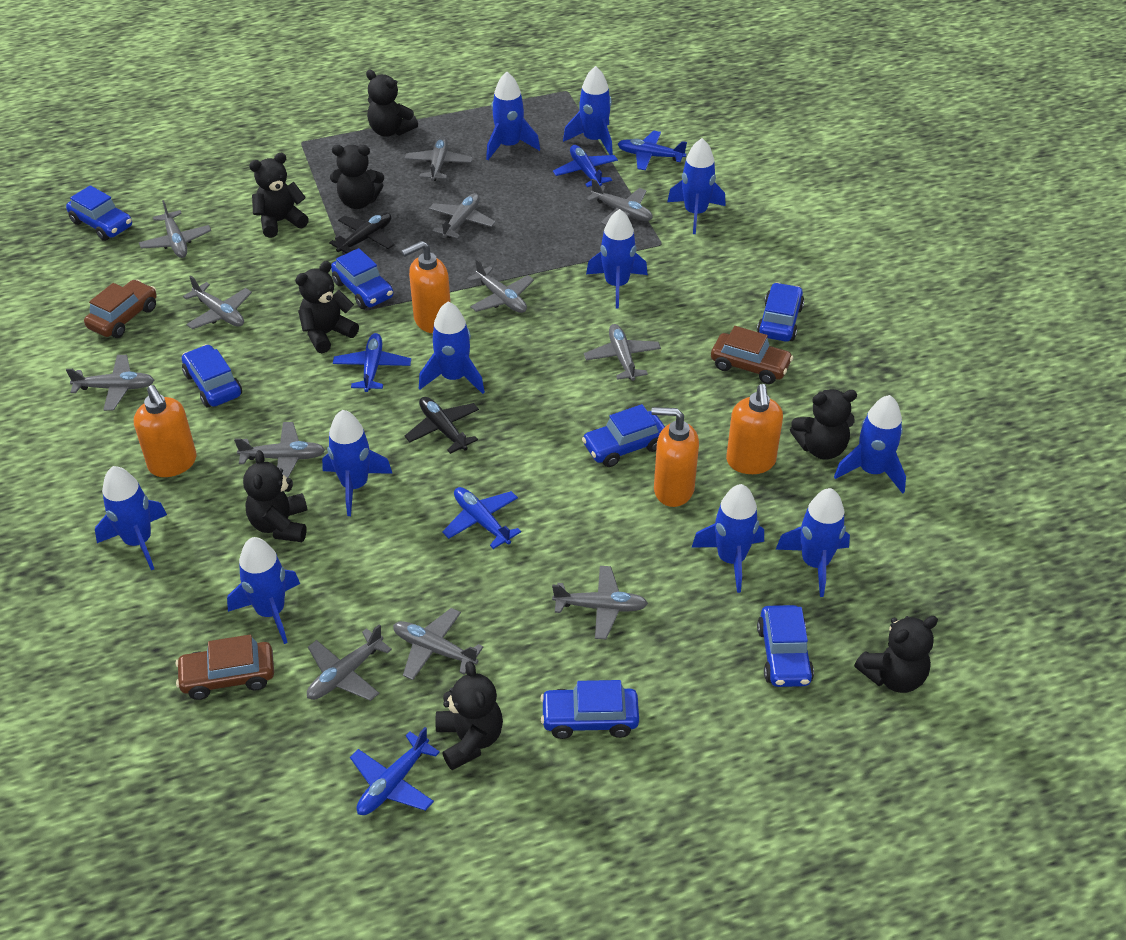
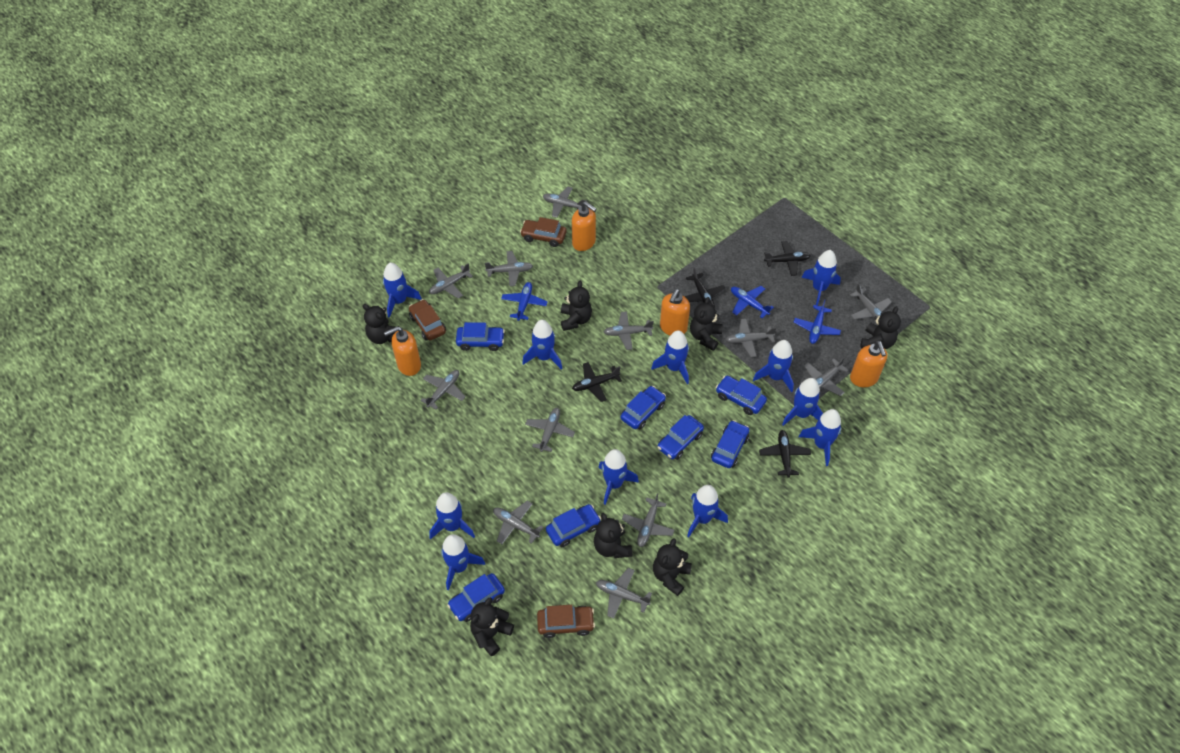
black plane: 2 -> 4
black teddy bear: 8 -> 7
blue plane: 5 -> 3

